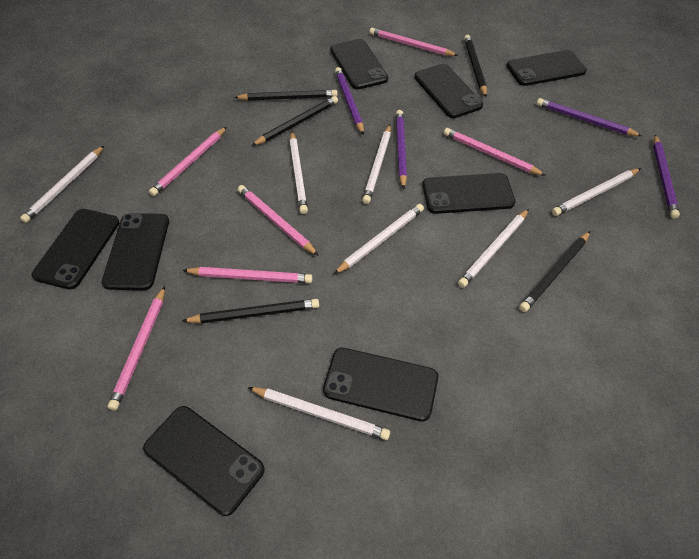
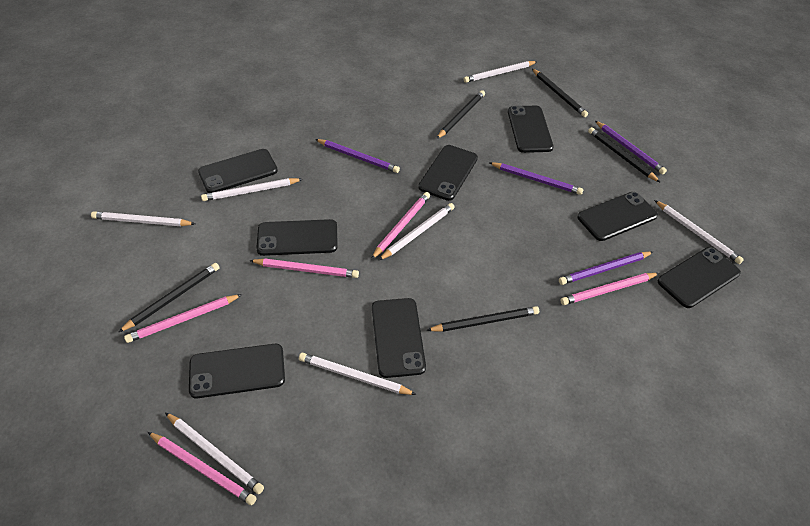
pink pencil: 6 -> 5

